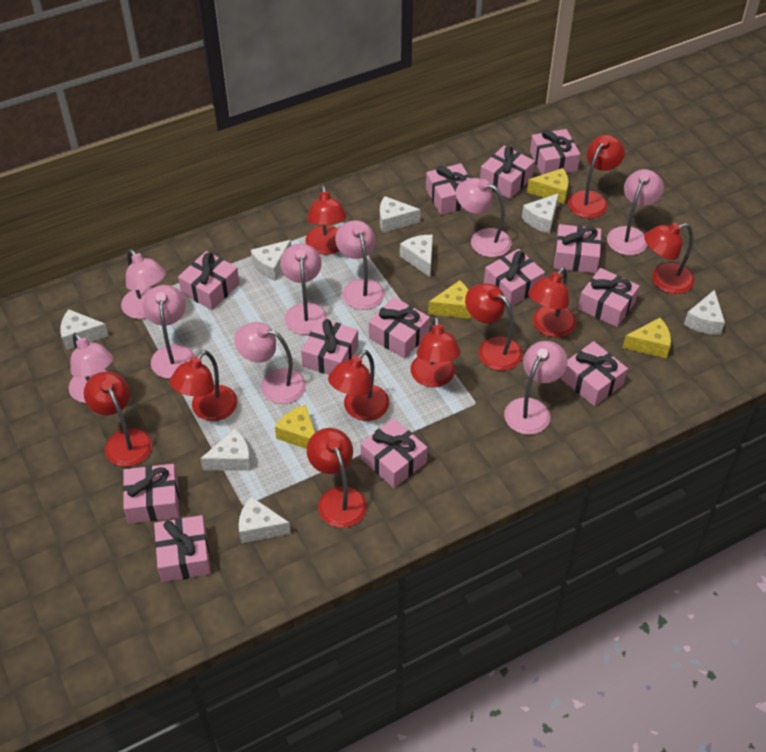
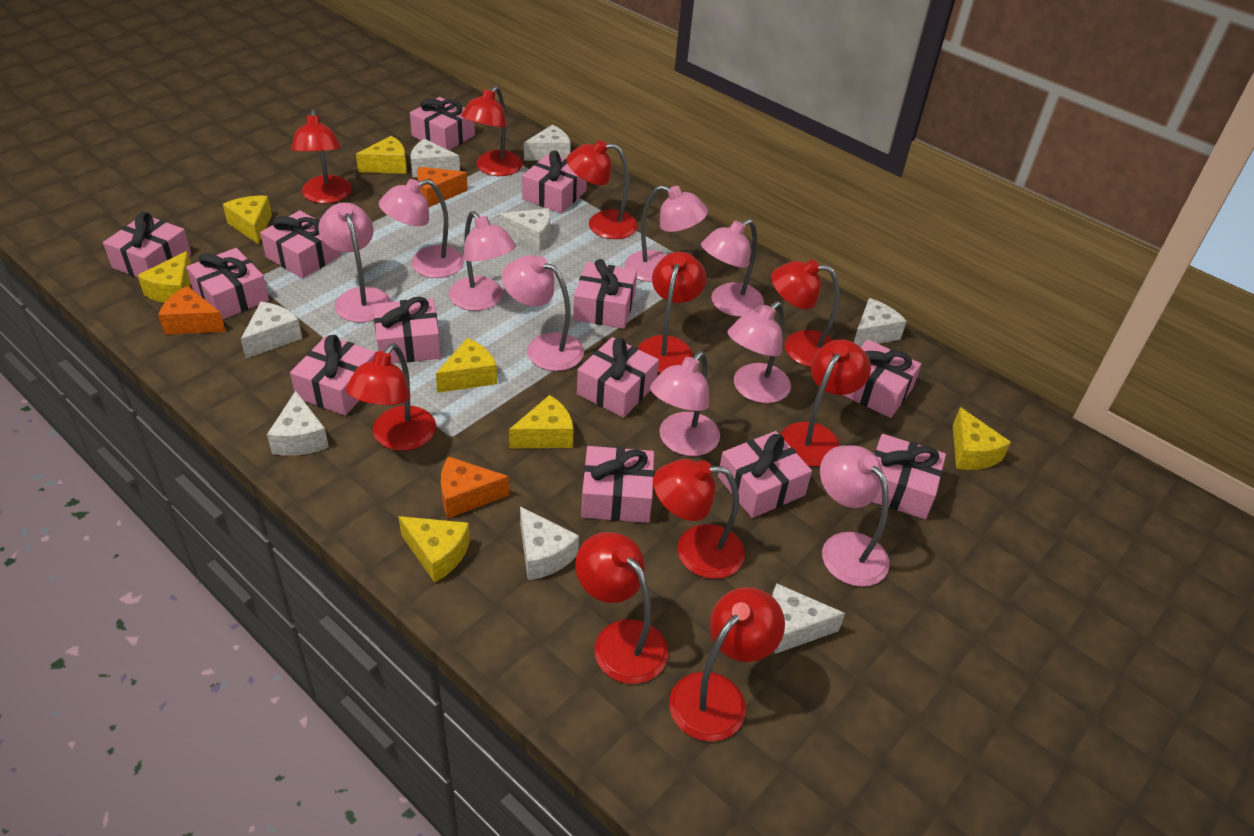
orange cheese: 0 -> 3
yellow cheese: 4 -> 7

